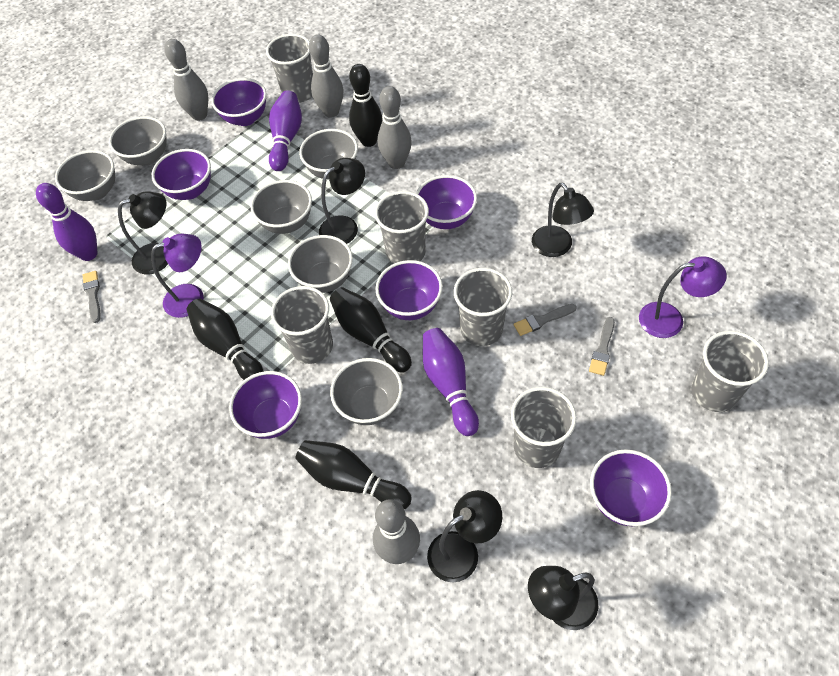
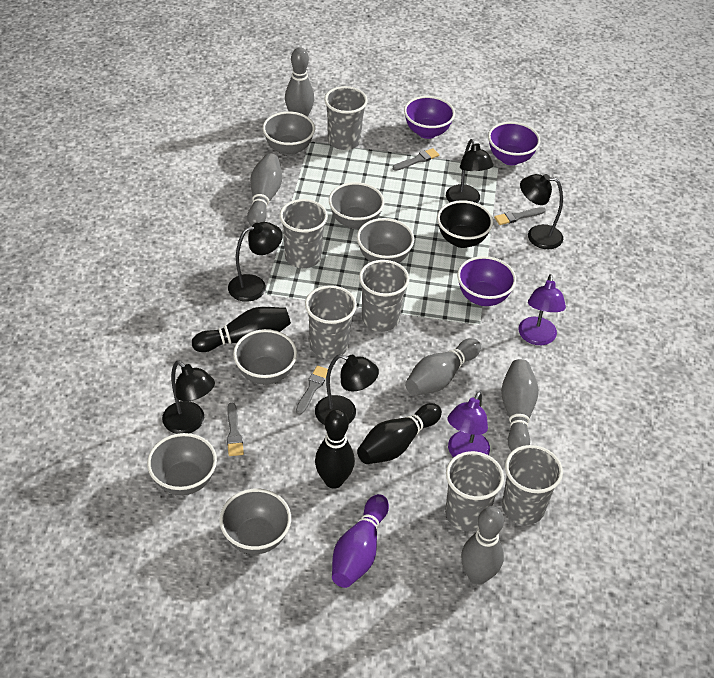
black bowl: 0 -> 1
black bowling pin: 4 -> 3
grey bowling pin: 4 -> 5
grey brush: 3 -> 4
purple bowl: 6 -> 3
purple bowling pin: 3 -> 1

